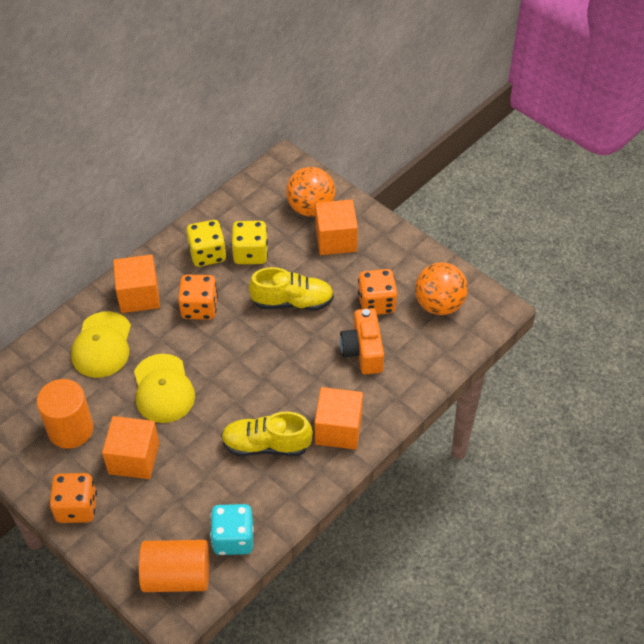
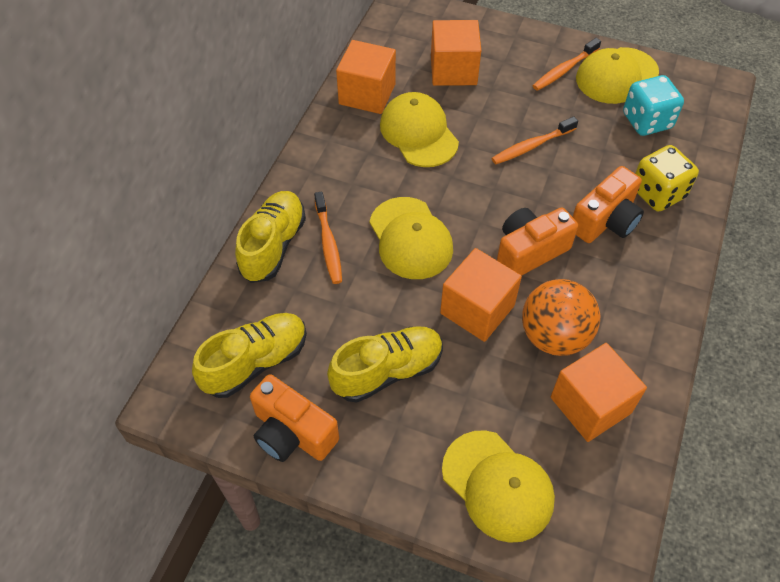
orange ball: 2 -> 1
orange camera: 1 -> 3
orange cylinder: 2 -> 0
orange dice: 3 -> 0
orange toothbrush: 0 -> 3
yellow cap: 2 -> 4
yellow dice: 2 -> 1
yellow shoe: 2 -> 3

